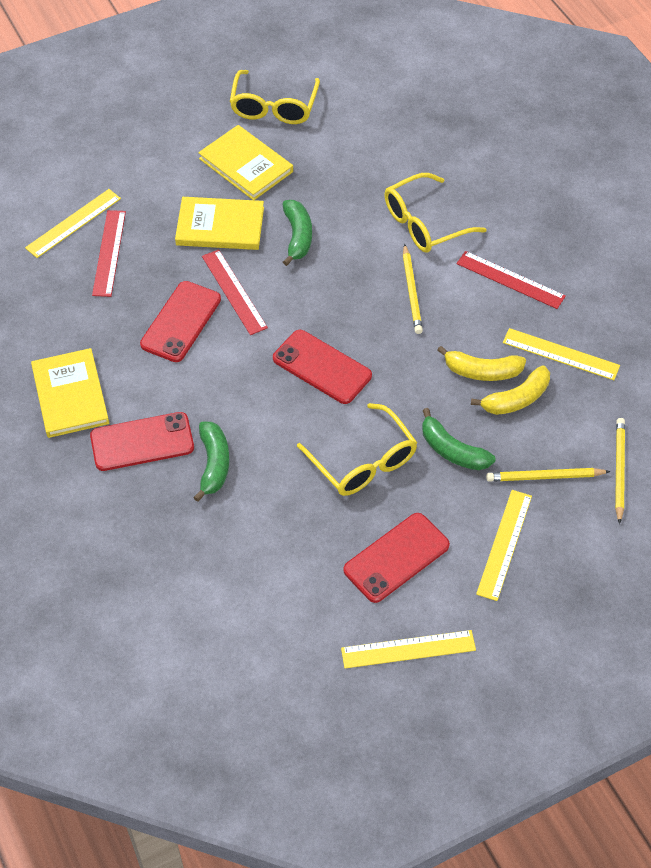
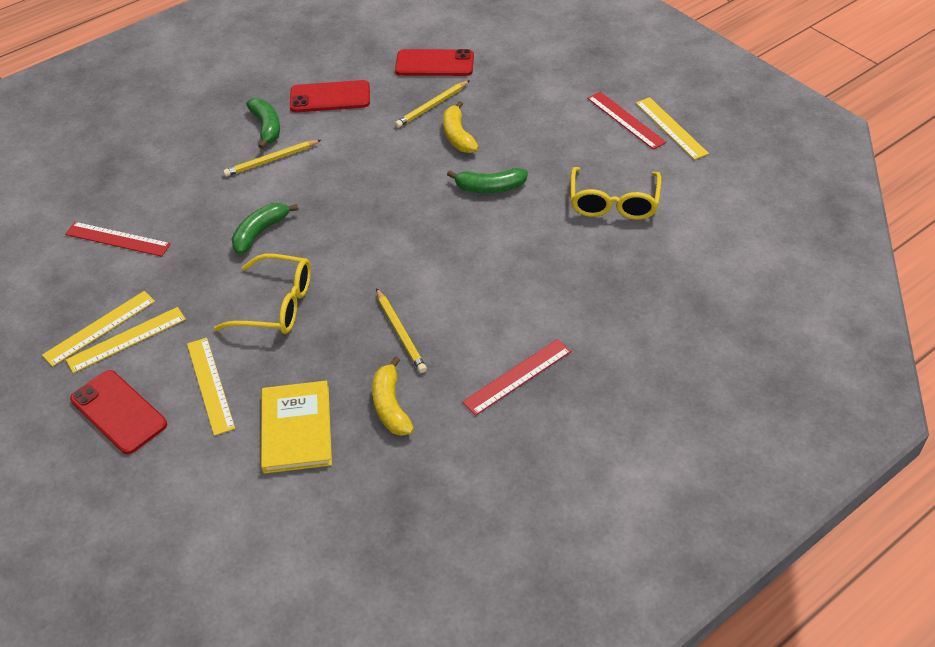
red phone: 4 -> 3
yellow book: 3 -> 1
yellow glasses: 3 -> 2

